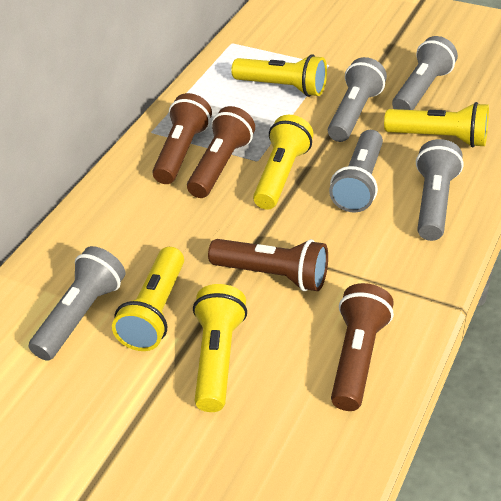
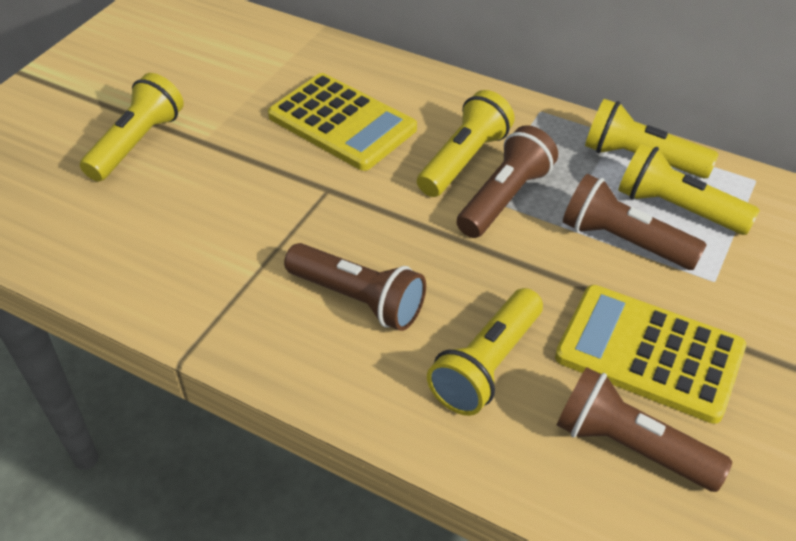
grey flashlight: 5 -> 0
yellow calculator: 0 -> 2

